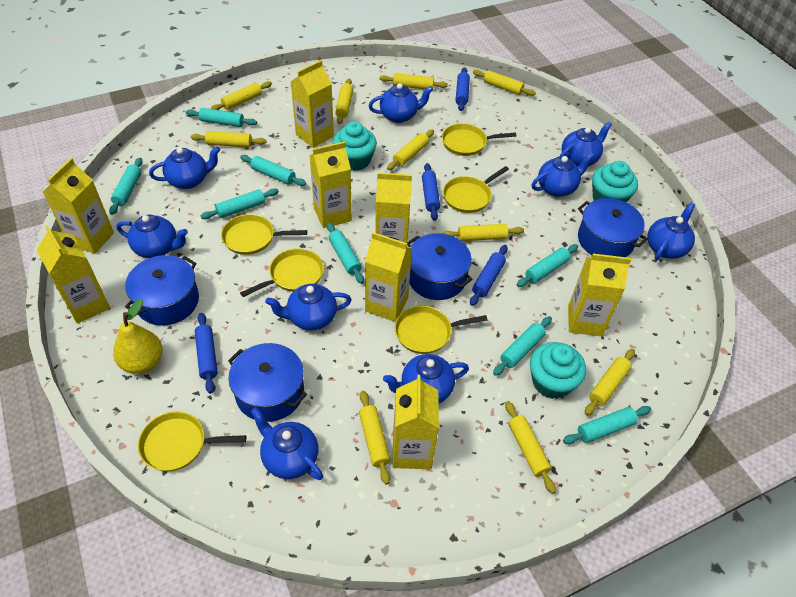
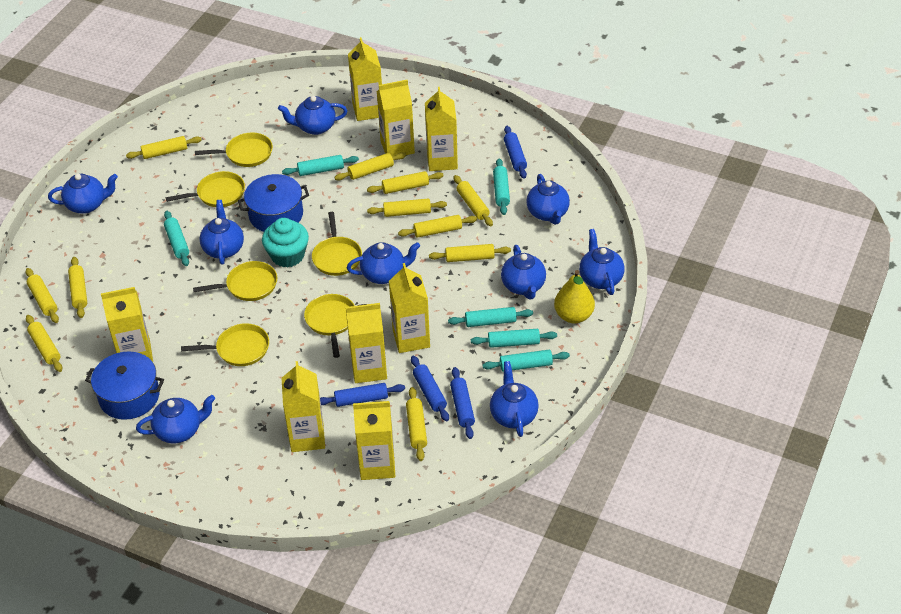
blue pot: 4 -> 2
turquoise cupcake: 3 -> 1
turquoise rolling pin: 8 -> 6
yellow rolling pin: 10 -> 11

